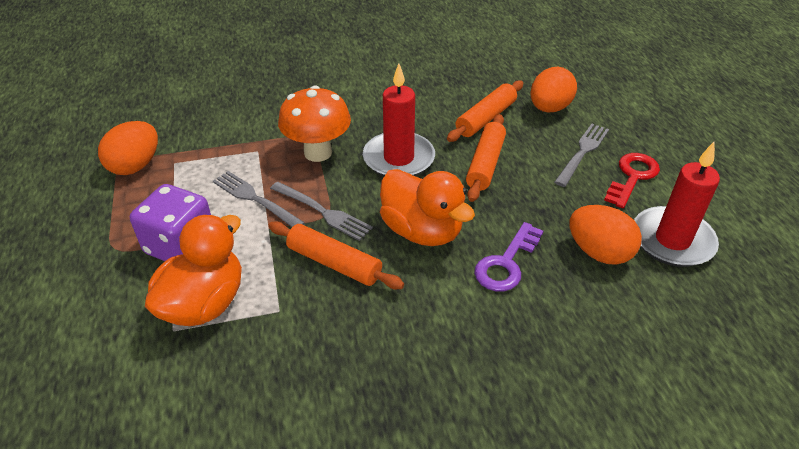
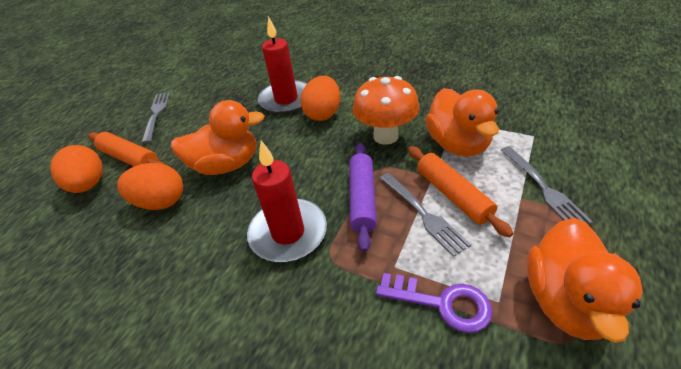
orange duck: 2 -> 3
orange rolling pin: 3 -> 2
purple dice: 1 -> 0
purple rolling pin: 0 -> 1
red key: 1 -> 0

